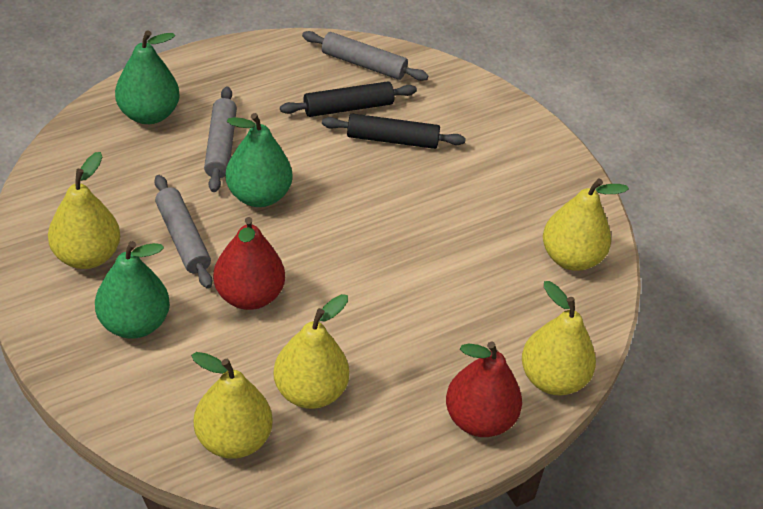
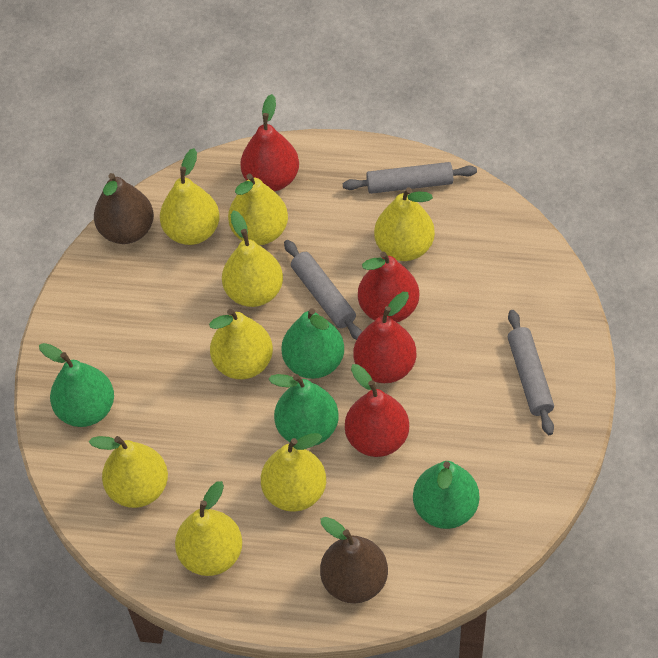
black rolling pin: 2 -> 0
brown pear: 0 -> 2
green pear: 3 -> 4
red pear: 2 -> 4
yellow pear: 5 -> 8

